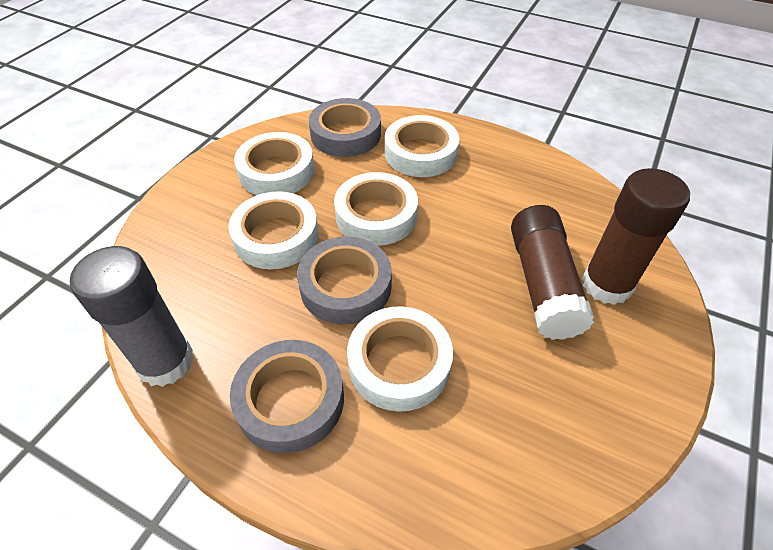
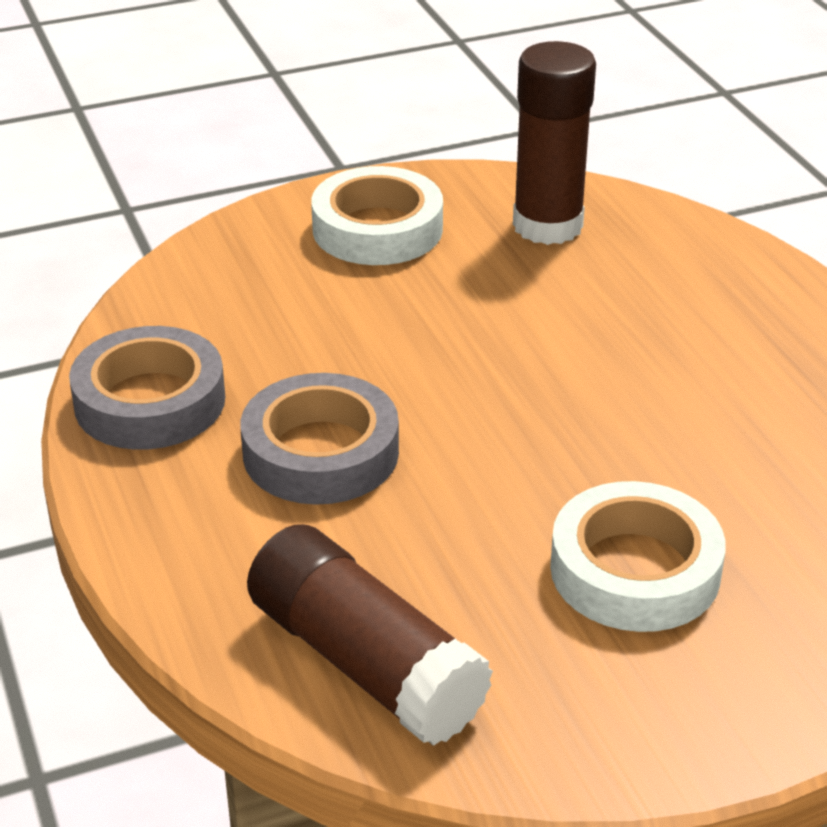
grey glue stick: 1 -> 0
grey tape: 3 -> 2
white tape: 5 -> 2

